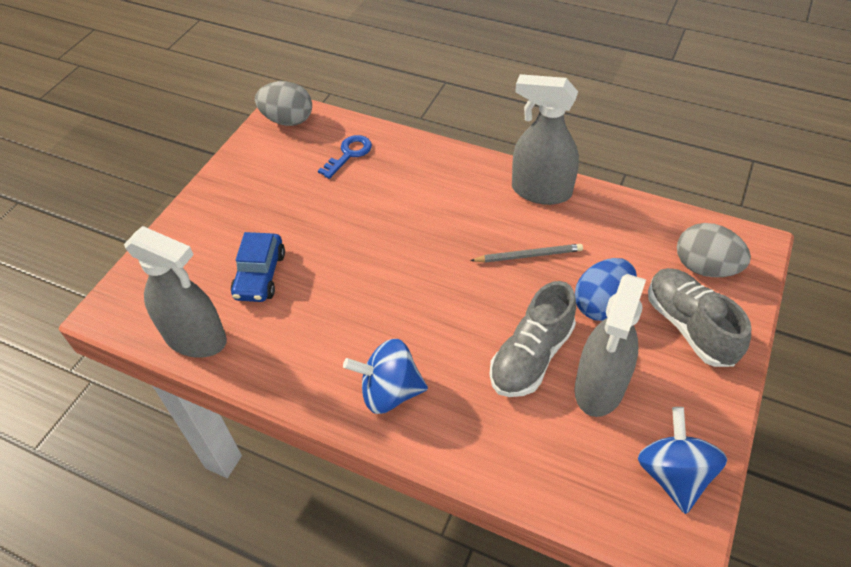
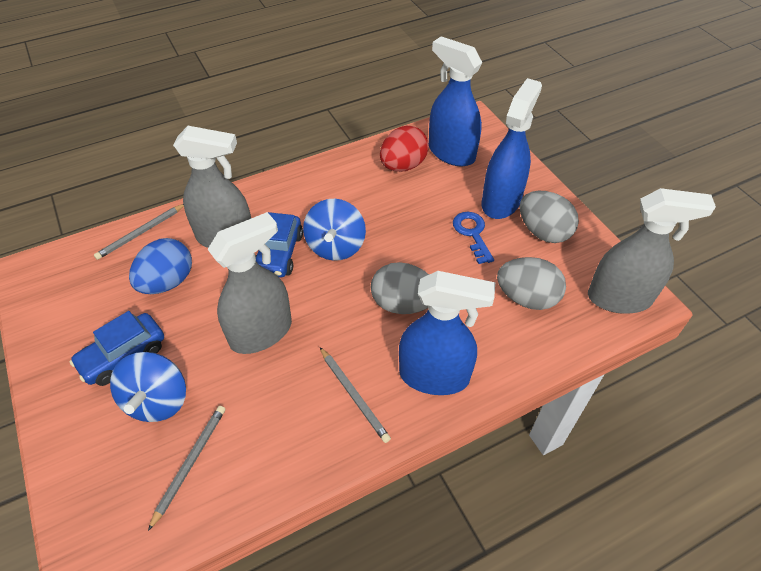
blue car: 1 -> 2
blue spray bottle: 0 -> 3
grey egg: 2 -> 3
grey pencil: 1 -> 3
grey shoe: 2 -> 0
red egg: 0 -> 1

